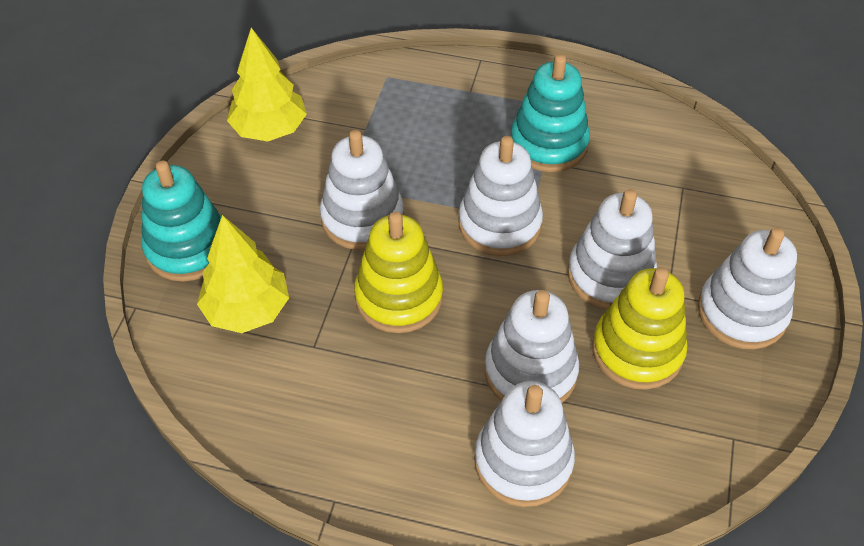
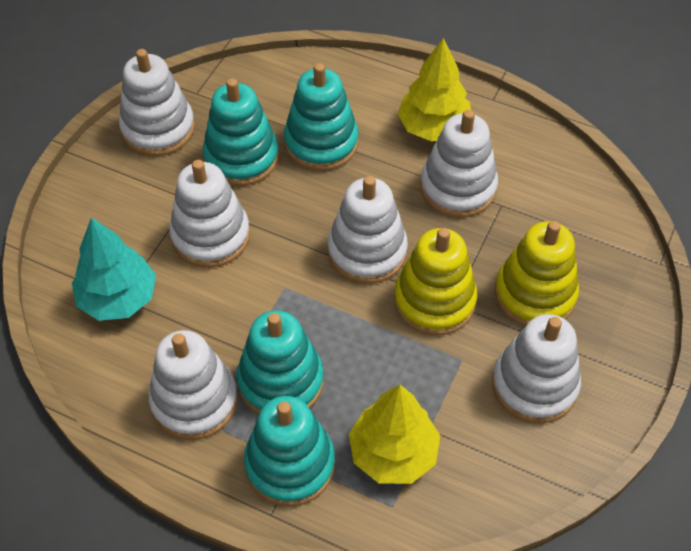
turquoise stacking toy: 2 -> 4
turquoise tree: 0 -> 1

